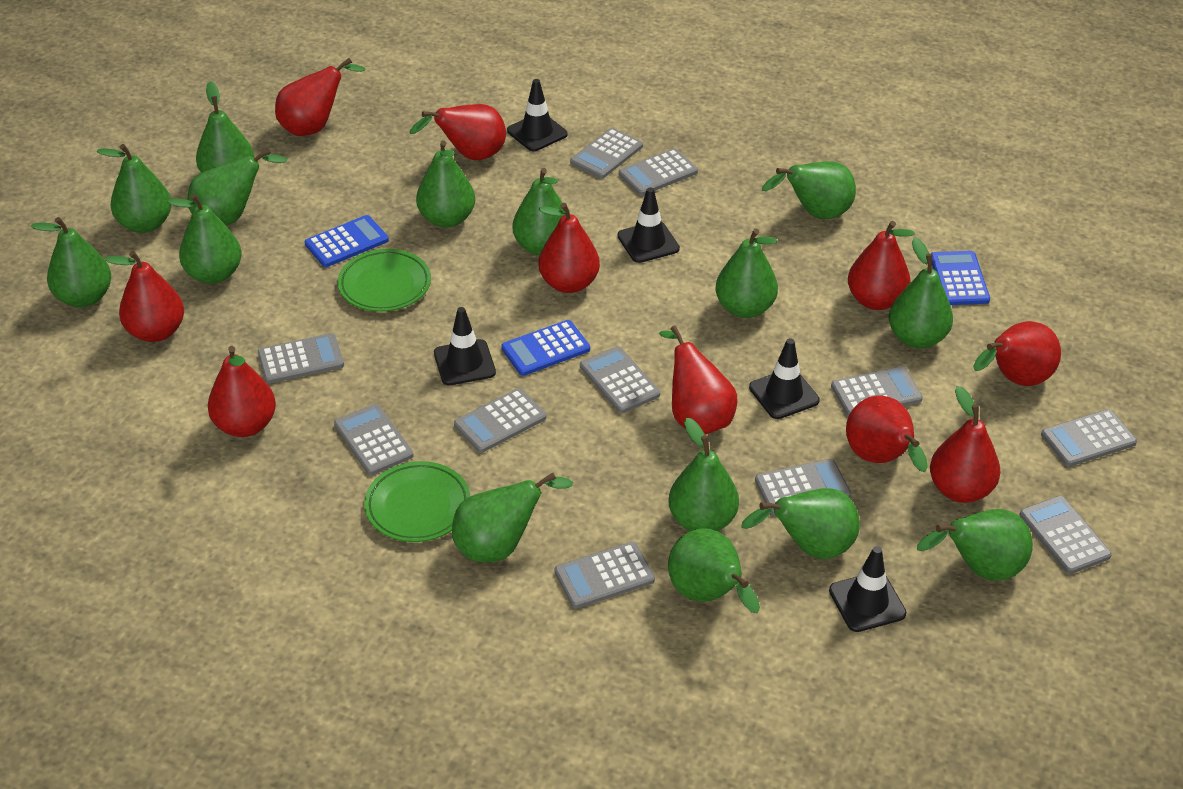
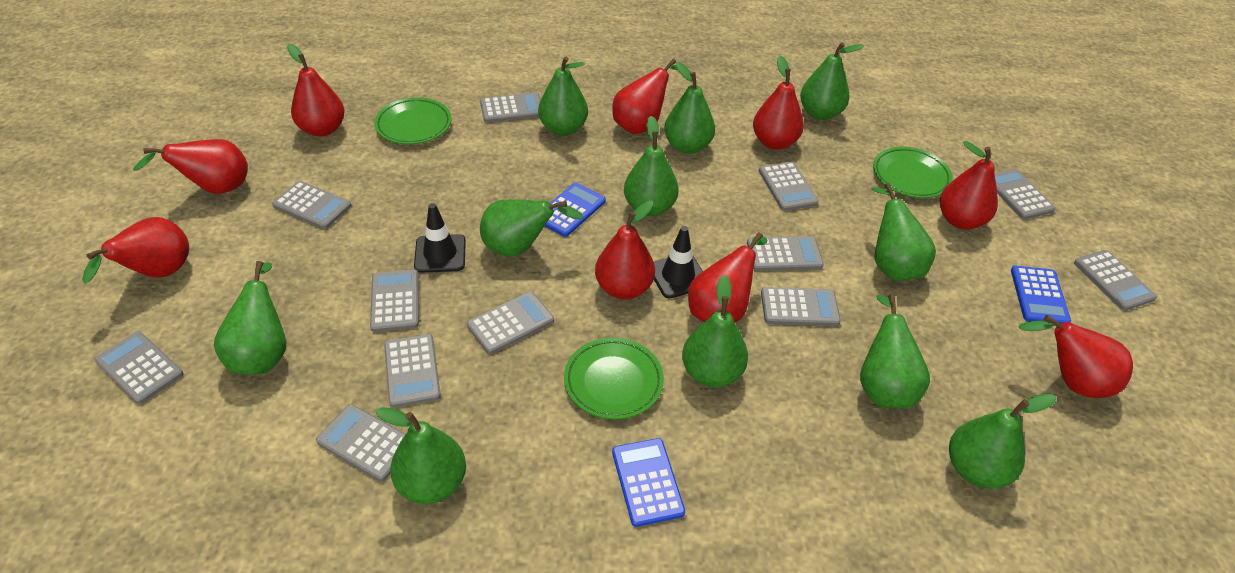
black traffic cone: 5 -> 2
green pear: 15 -> 11
green plate: 2 -> 3
grey calculator: 11 -> 12
red pear: 10 -> 9

